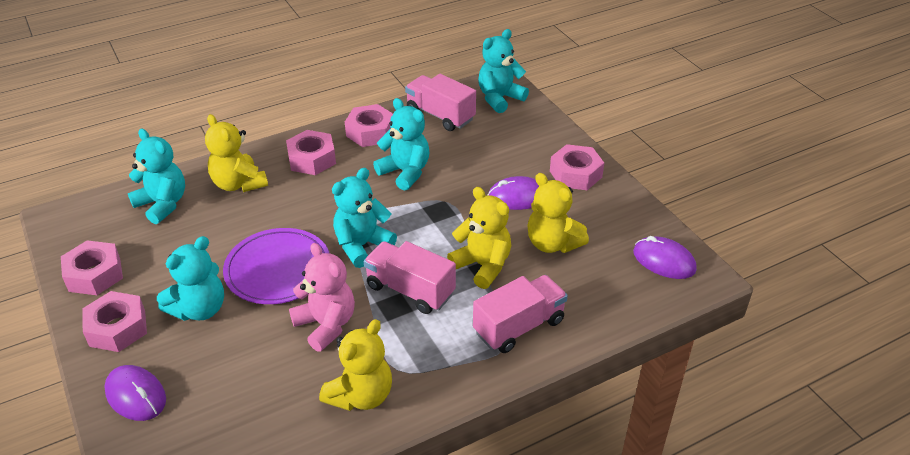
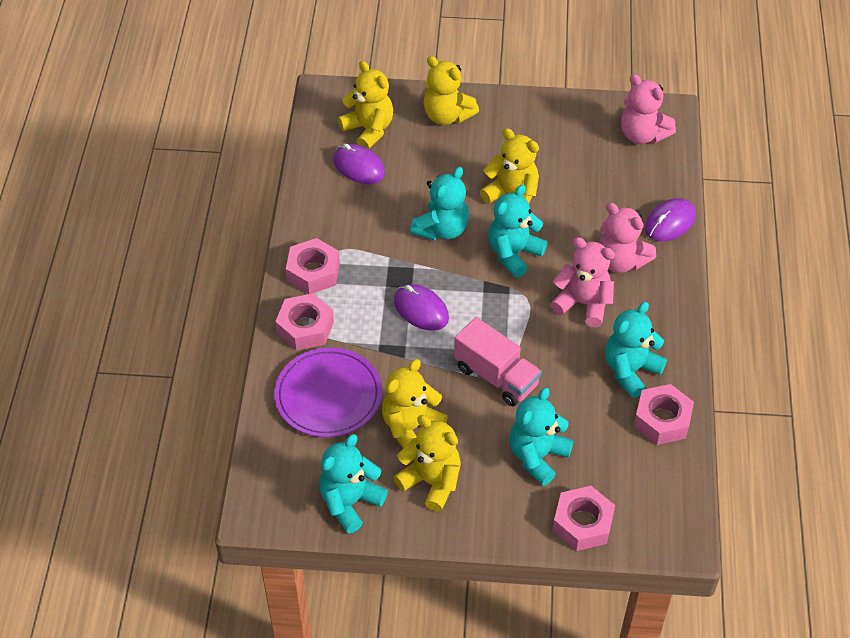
pink nut: 5 -> 4
pink teddy bear: 1 -> 3
pink truck: 3 -> 1
yellow teddy bear: 4 -> 5

